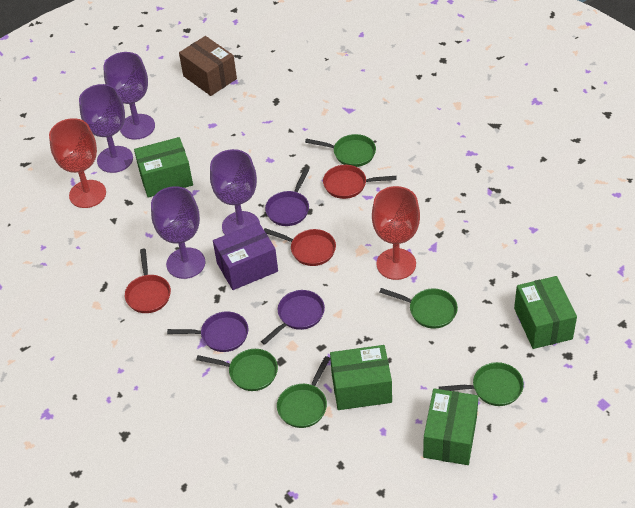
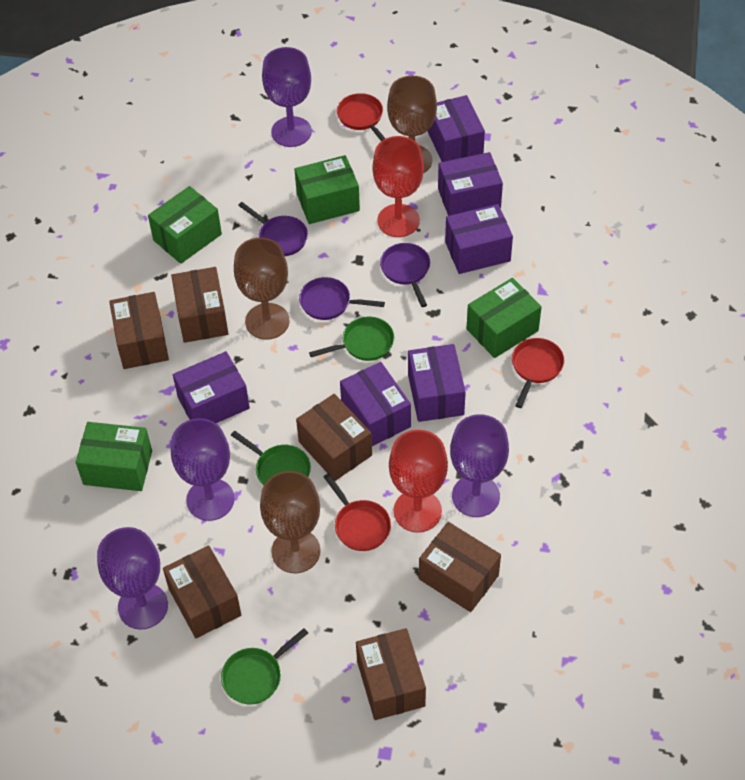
brown box: 1 -> 6
brown goblet: 0 -> 3
green pan: 5 -> 3
purple box: 1 -> 6

